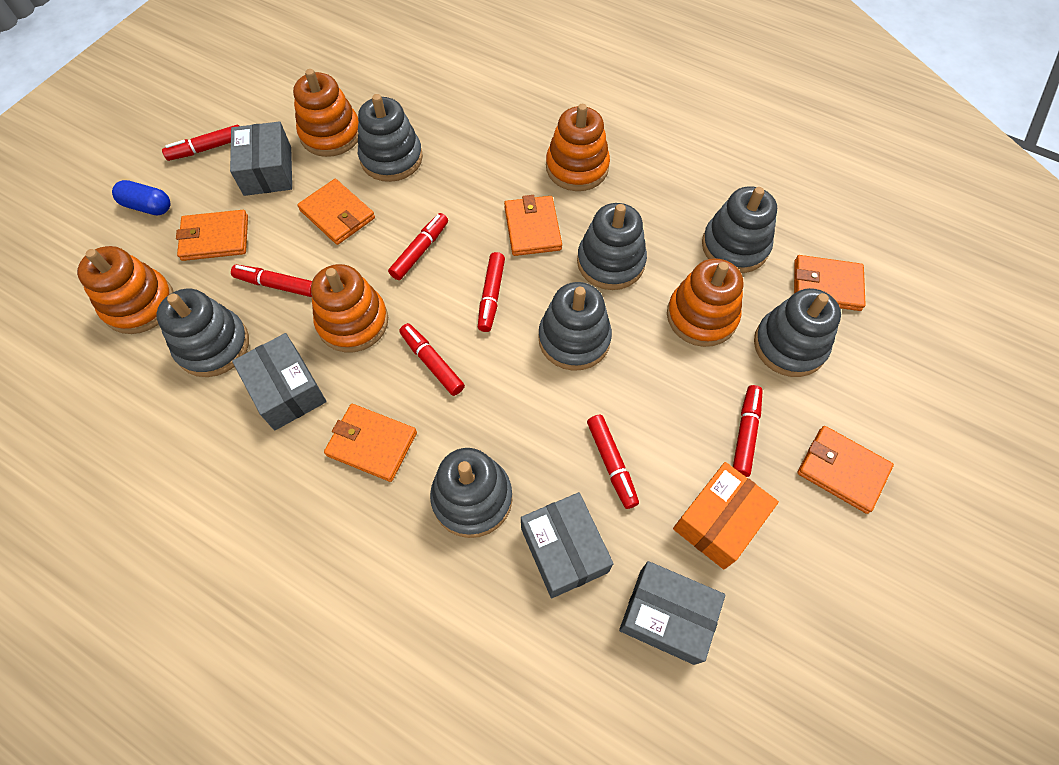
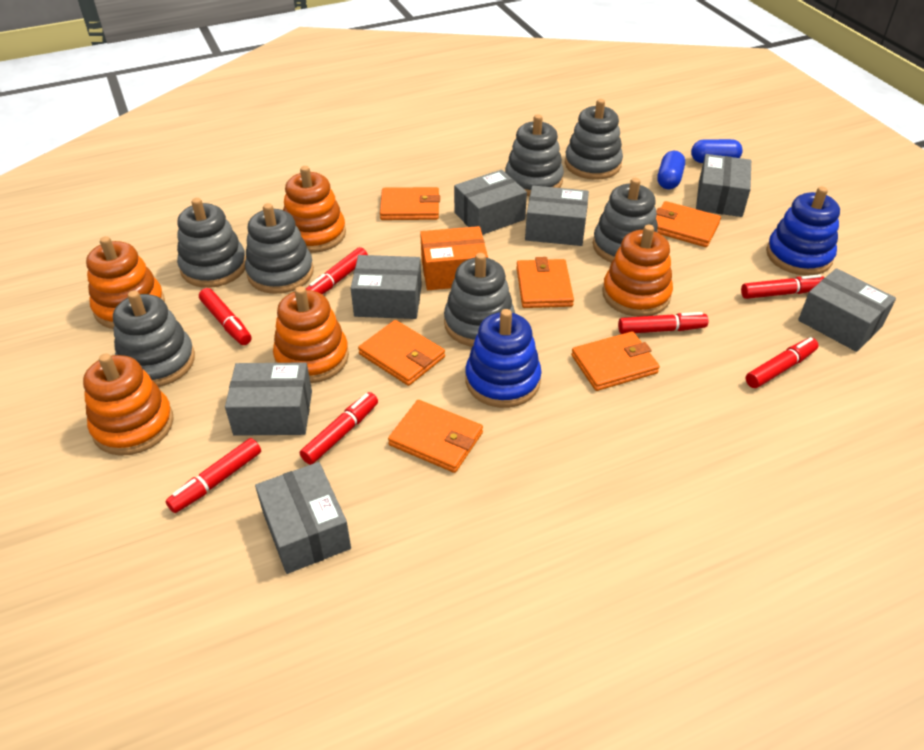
blue capsule: 1 -> 2
blue stacking toy: 0 -> 2
grey box: 4 -> 7

